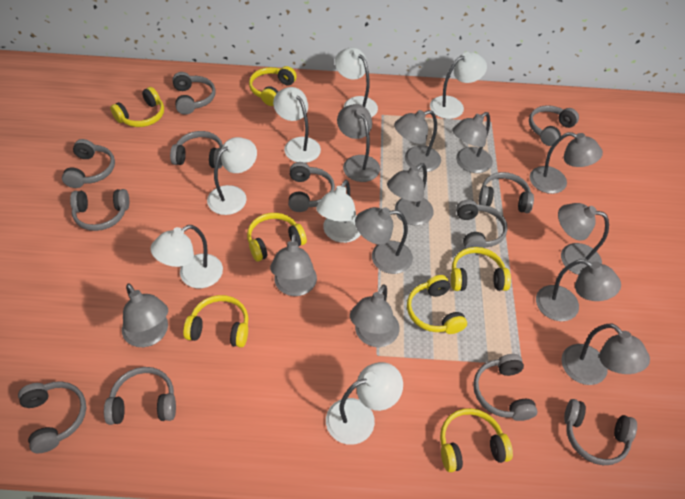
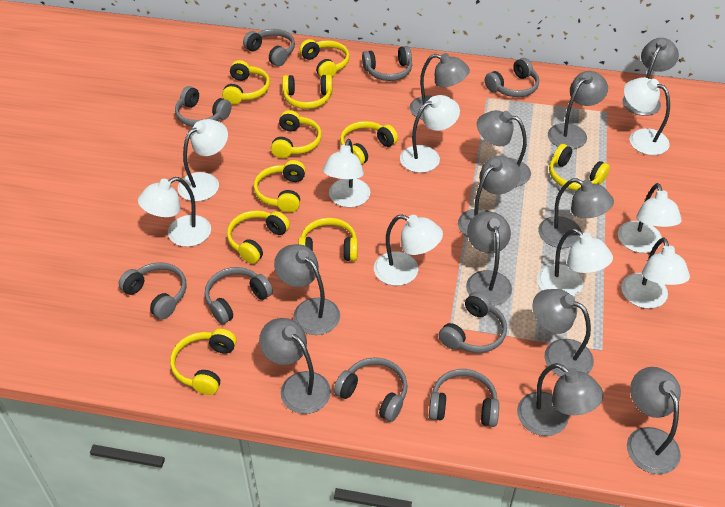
grey headphones: 12 -> 9
white lamp: 7 -> 9
yellow headphones: 7 -> 10

